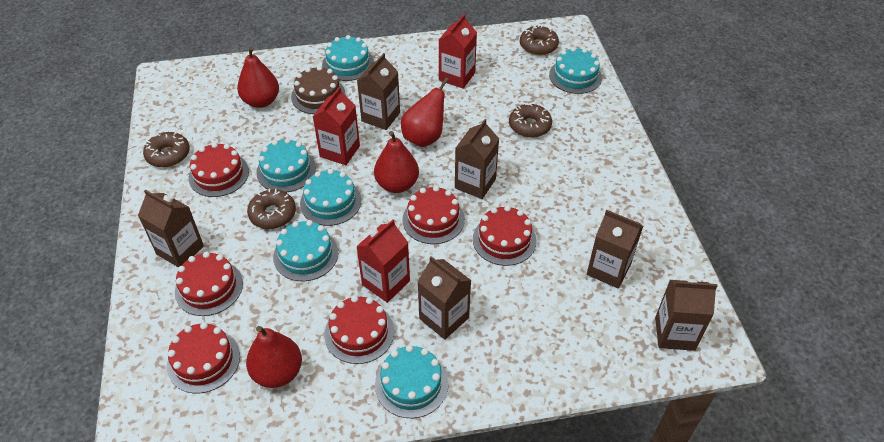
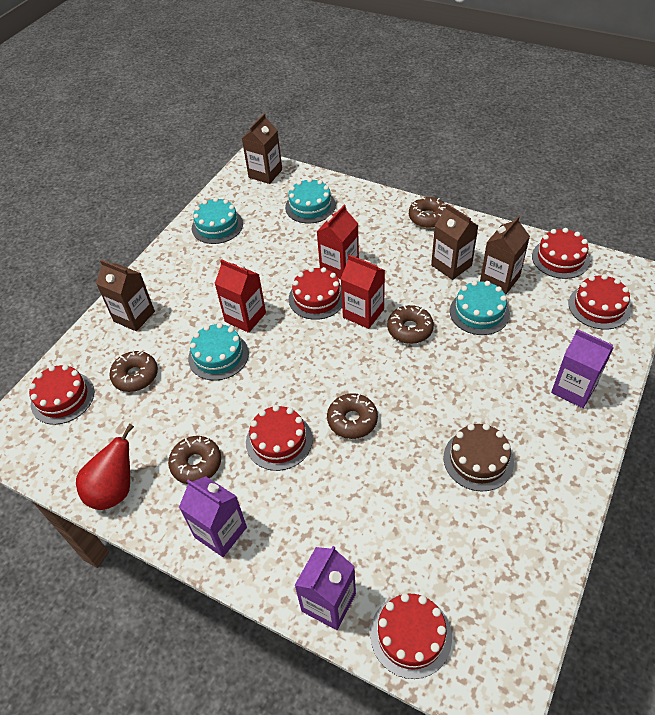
brown carton: 6 -> 4
brown donut: 4 -> 5
purple carton: 0 -> 3
red pear: 4 -> 1
turquoise cake: 6 -> 4

